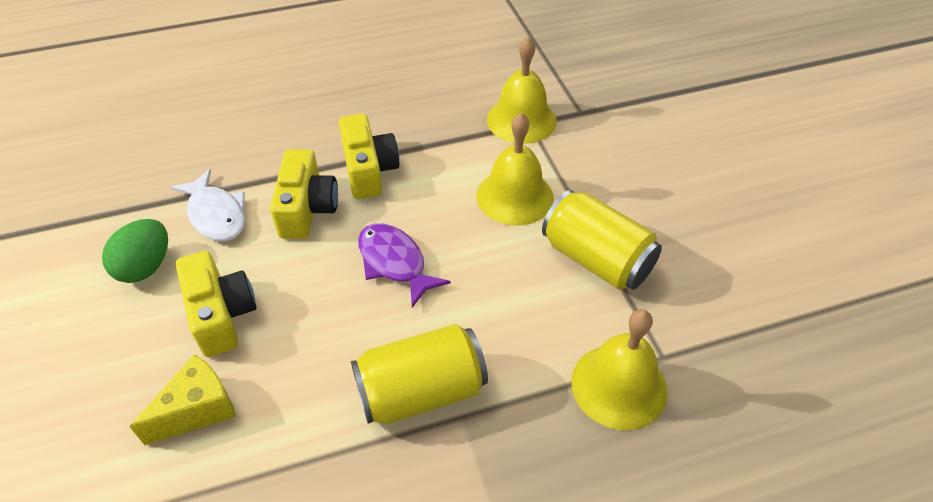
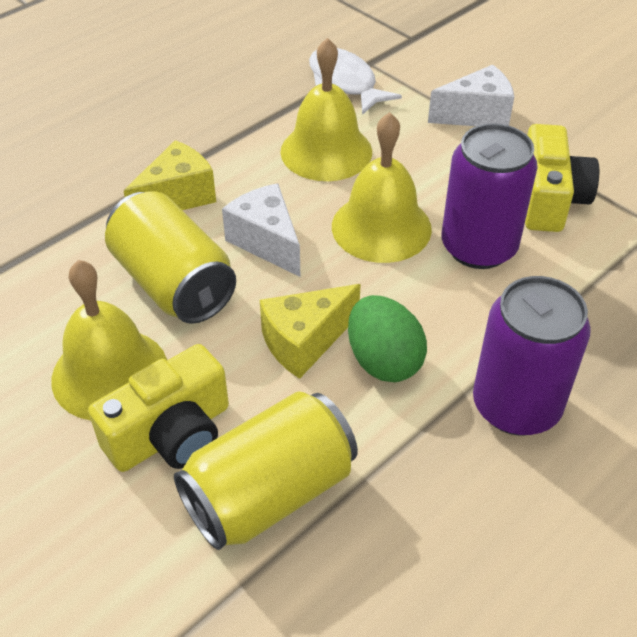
purple can: 0 -> 2
purple fish: 1 -> 0
white cheese: 0 -> 2
yellow camera: 3 -> 2
yellow cheese: 1 -> 2

